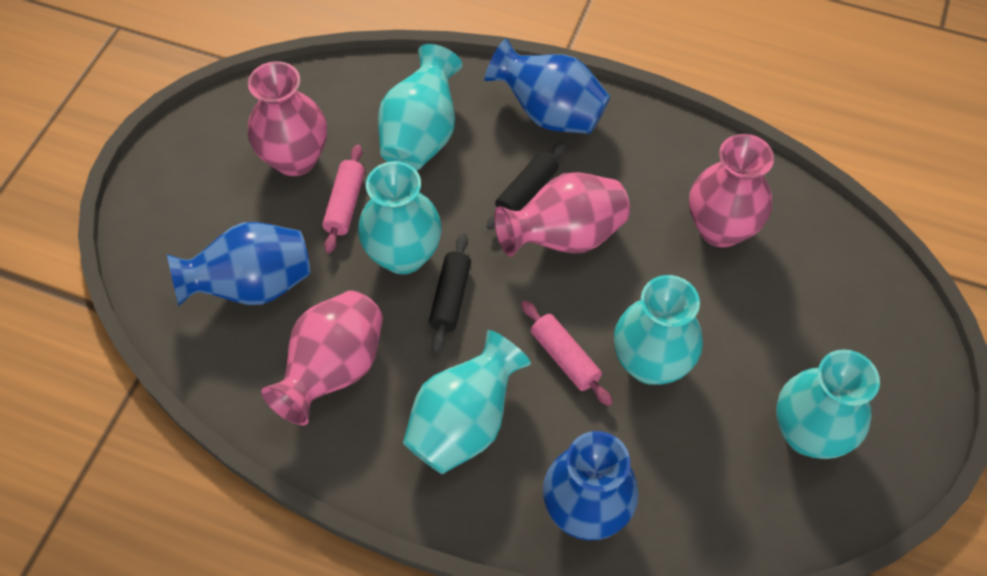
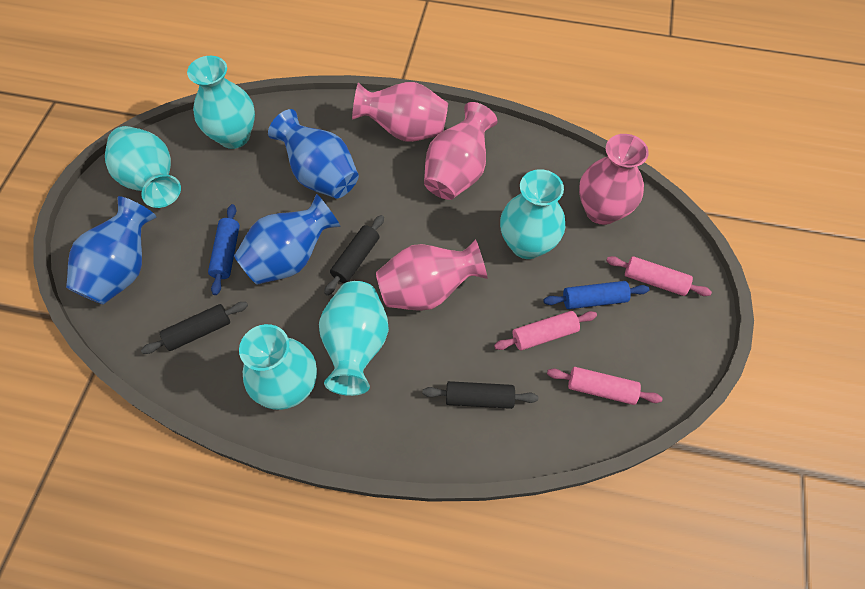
black rolling pin: 2 -> 3
blue rolling pin: 0 -> 2
pink rolling pin: 2 -> 3

